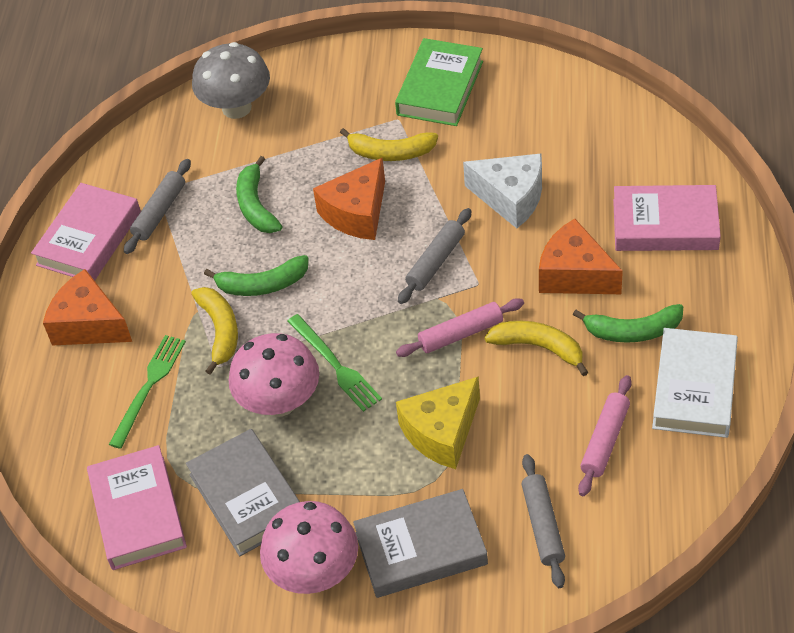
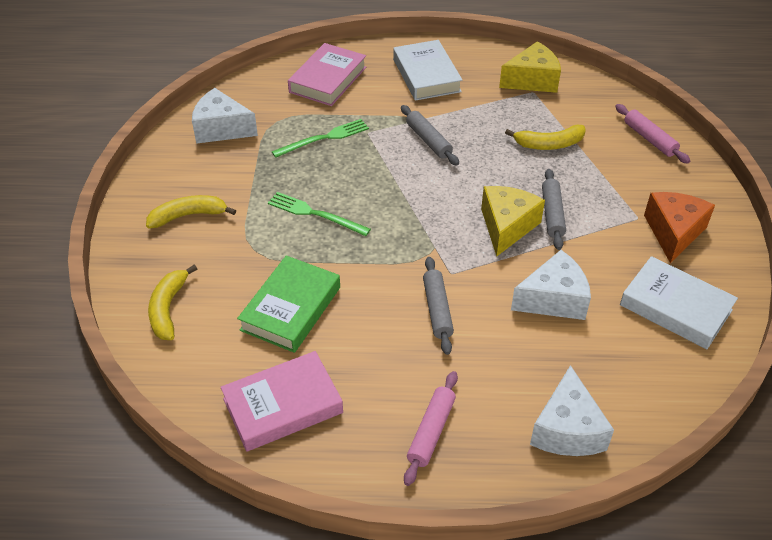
green banana: 3 -> 0
grey book: 2 -> 0
grey mushroom: 1 -> 0
orange cheese: 3 -> 1
pink book: 3 -> 2
pink mushroom: 2 -> 0
white book: 1 -> 2
white cheese: 1 -> 3
yellow cheese: 1 -> 2

